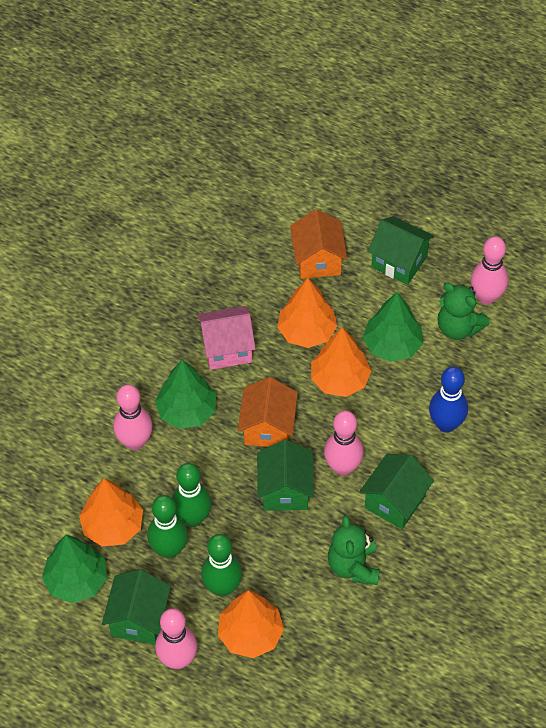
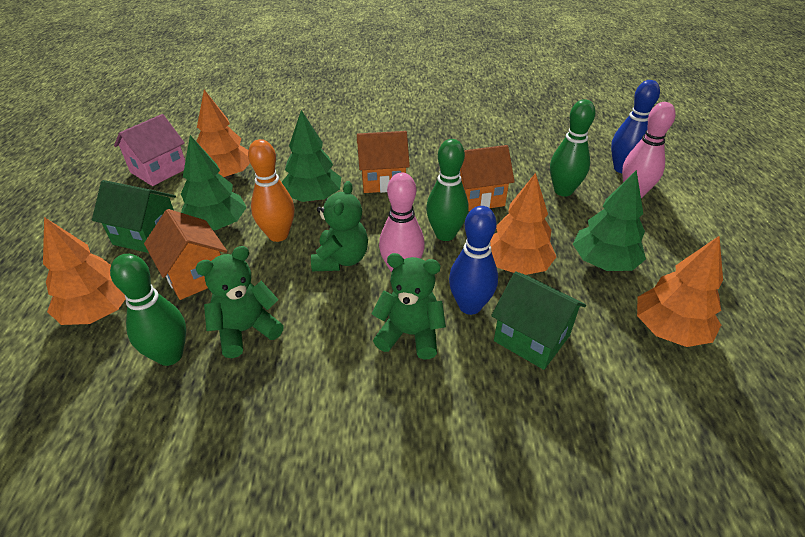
blue bowling pin: 1 -> 2
green house: 4 -> 2
green teddy bear: 2 -> 3
orange bowling pin: 0 -> 1
orange house: 2 -> 3
pink bowling pin: 4 -> 2

